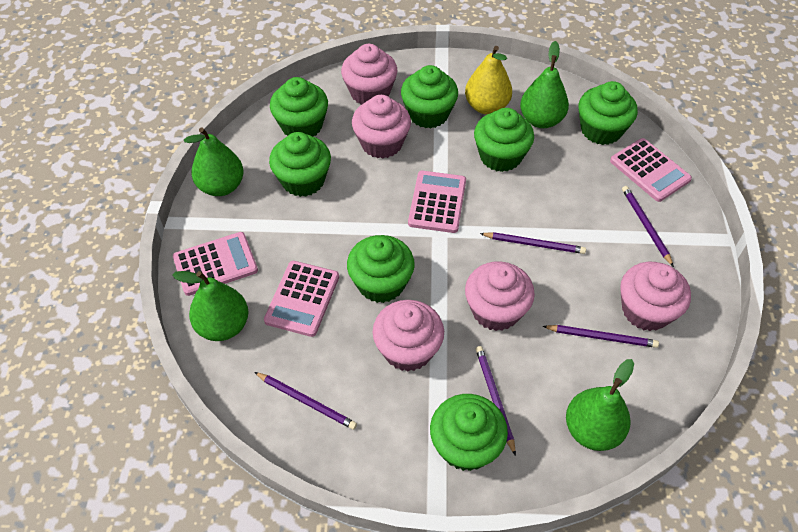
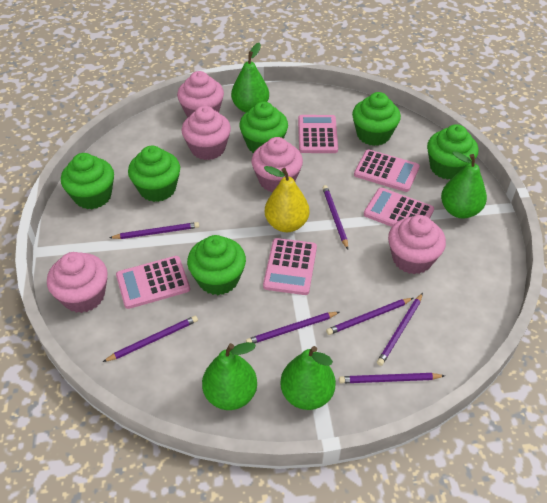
green cupcake: 7 -> 6
pink calculator: 4 -> 5
purple pencil: 5 -> 7

